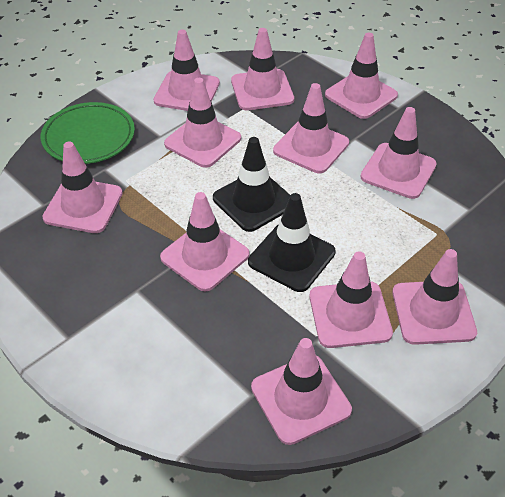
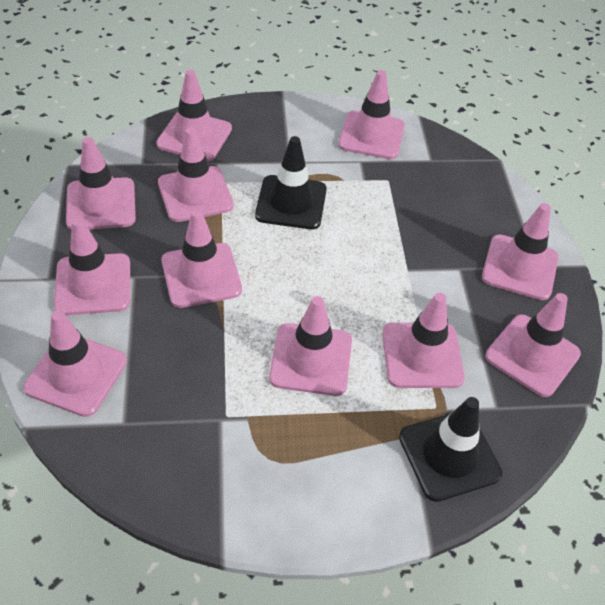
green plate: 1 -> 0

